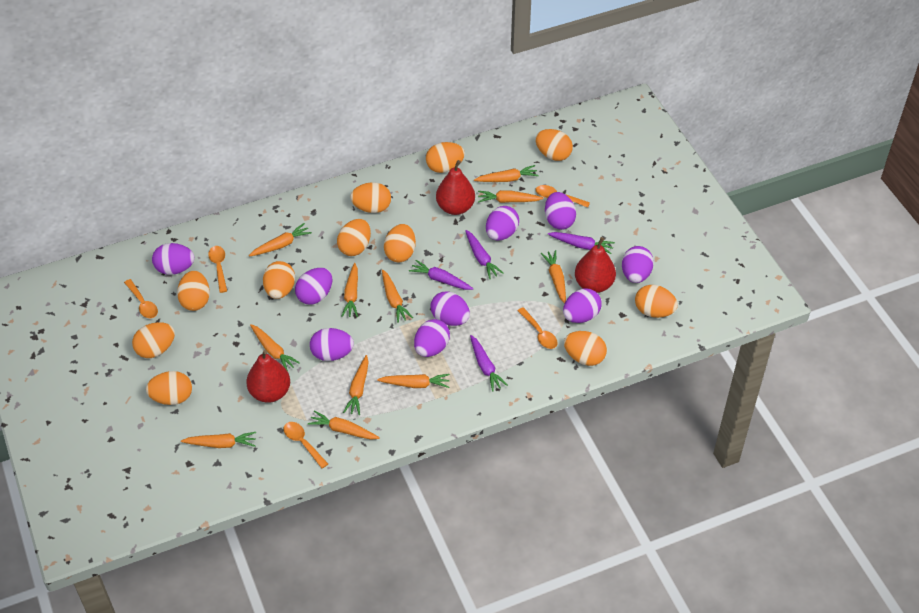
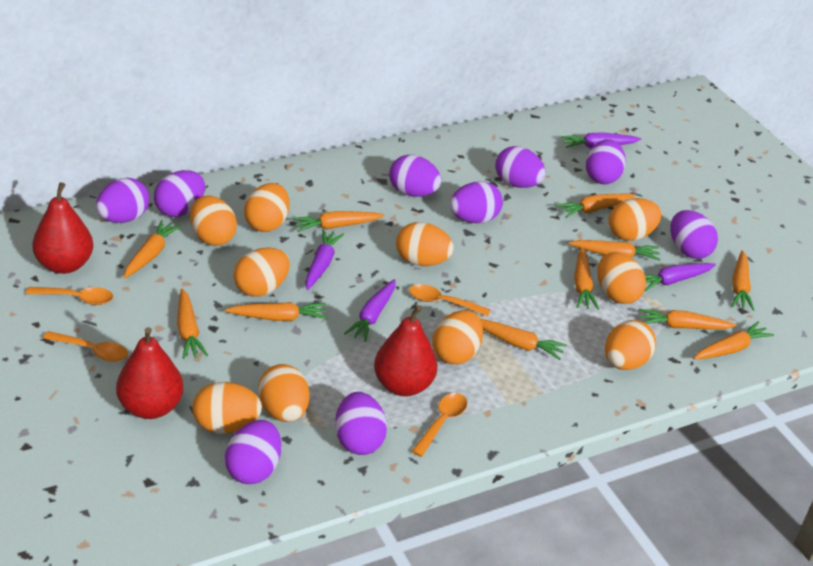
orange egg: 11 -> 10
orange spoon: 5 -> 4

